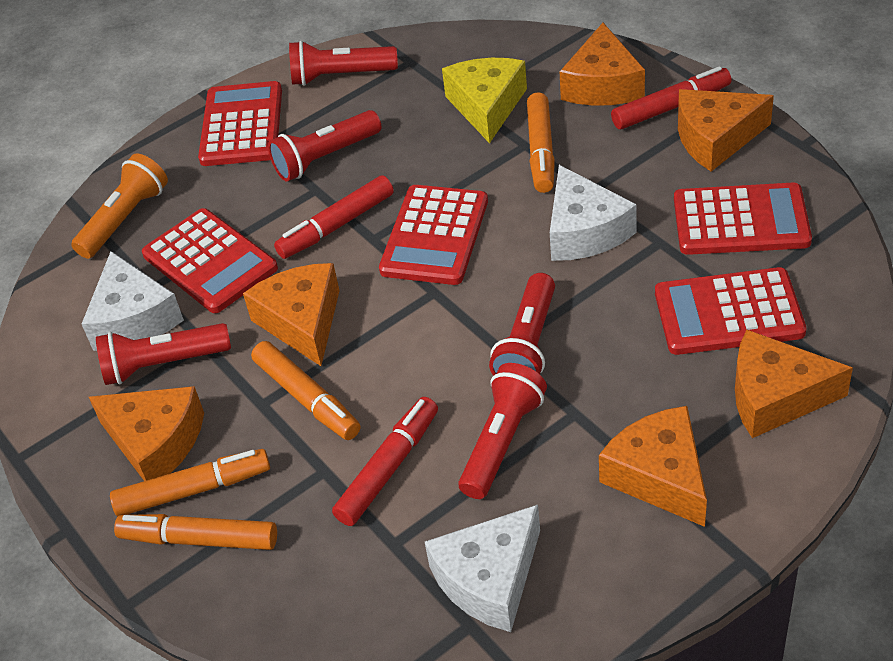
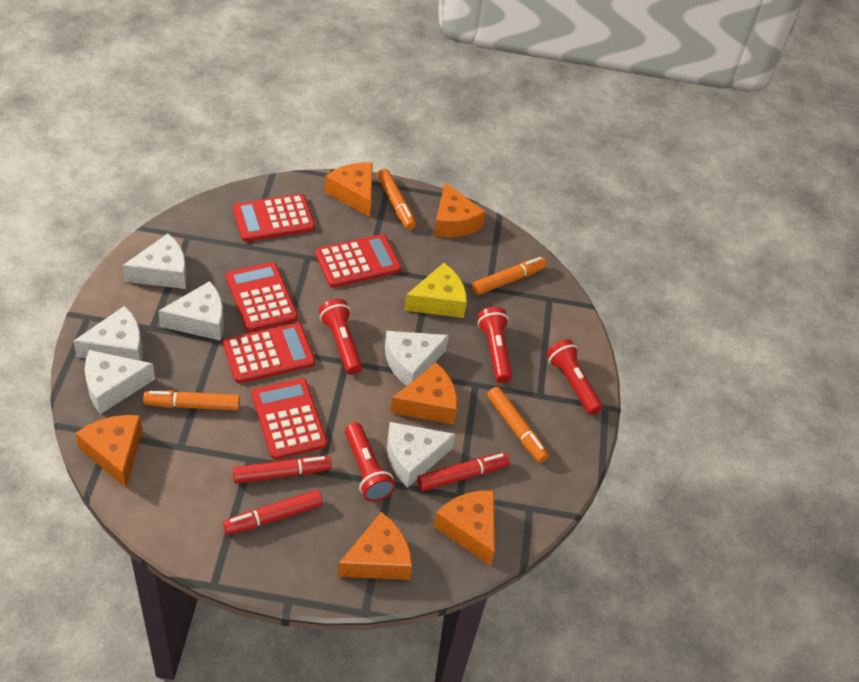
orange flashlight: 1 -> 0
red flashlight: 5 -> 4
white cheese: 3 -> 6

